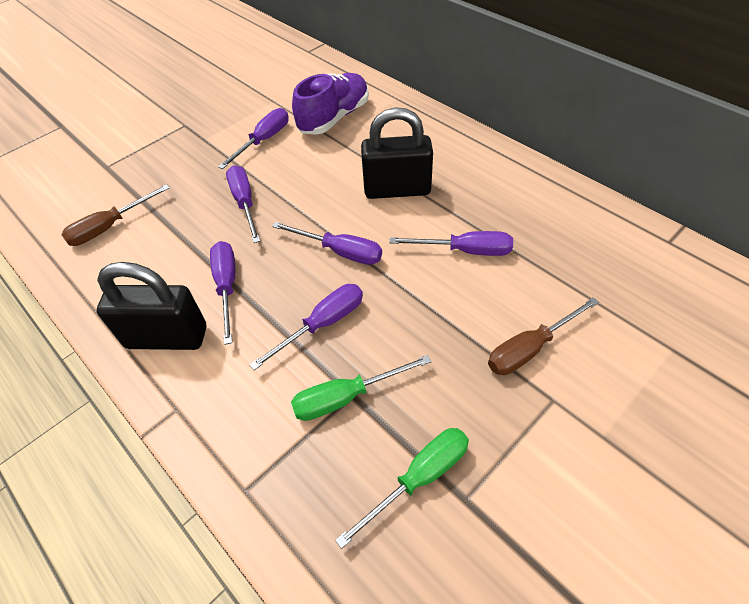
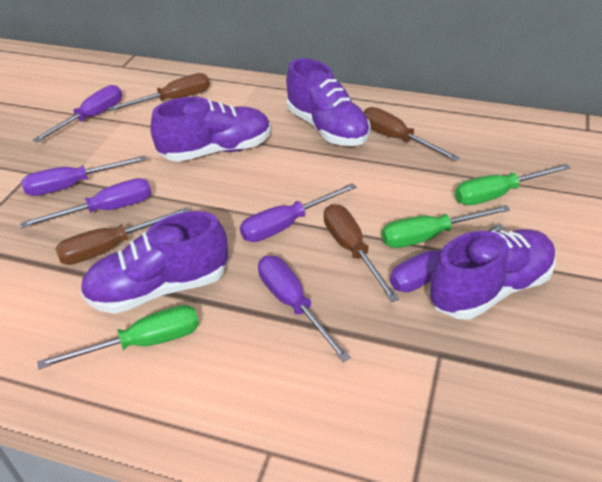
black padlock: 2 -> 0
brown screwdriver: 2 -> 4
green screwdriver: 2 -> 3
purple shoe: 1 -> 4

